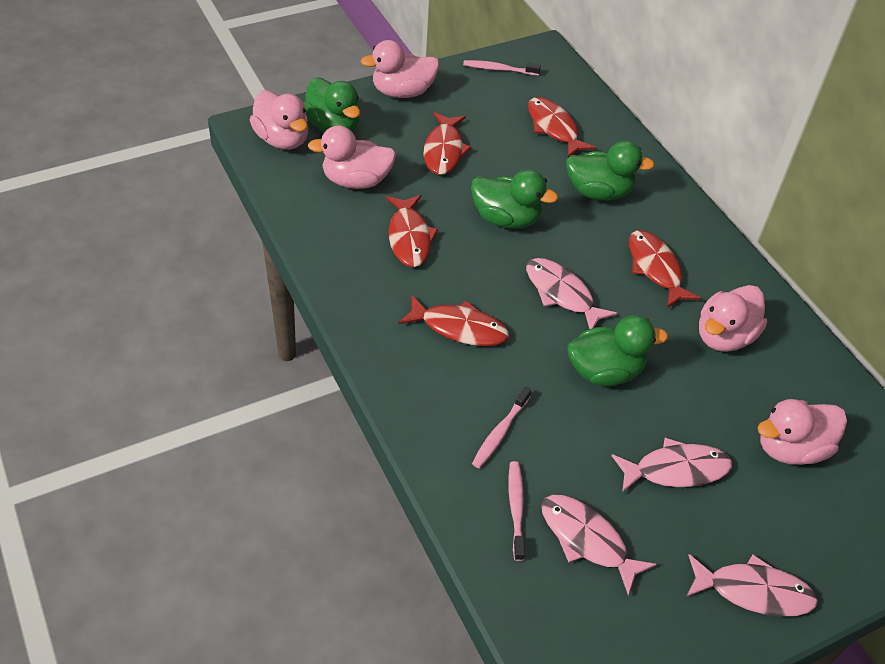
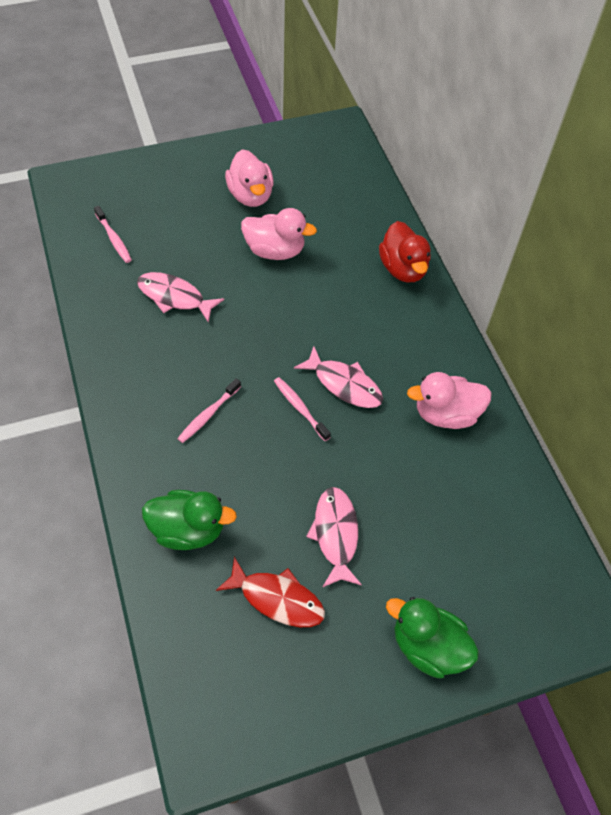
green duck: 4 -> 2
pink duck: 5 -> 3
pink fish: 4 -> 3
red duck: 0 -> 1
red fish: 5 -> 1

